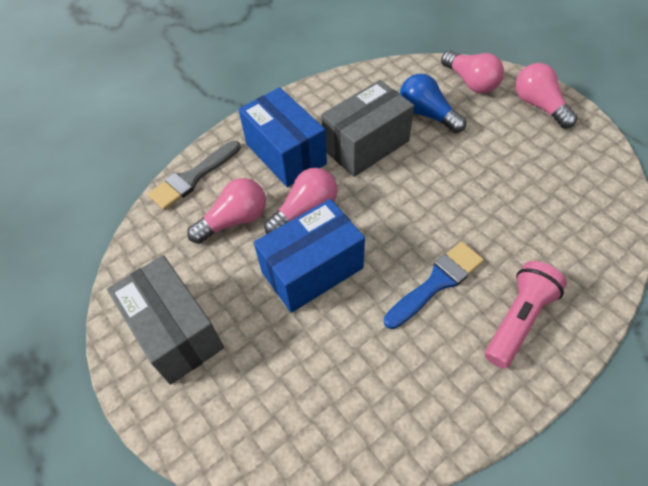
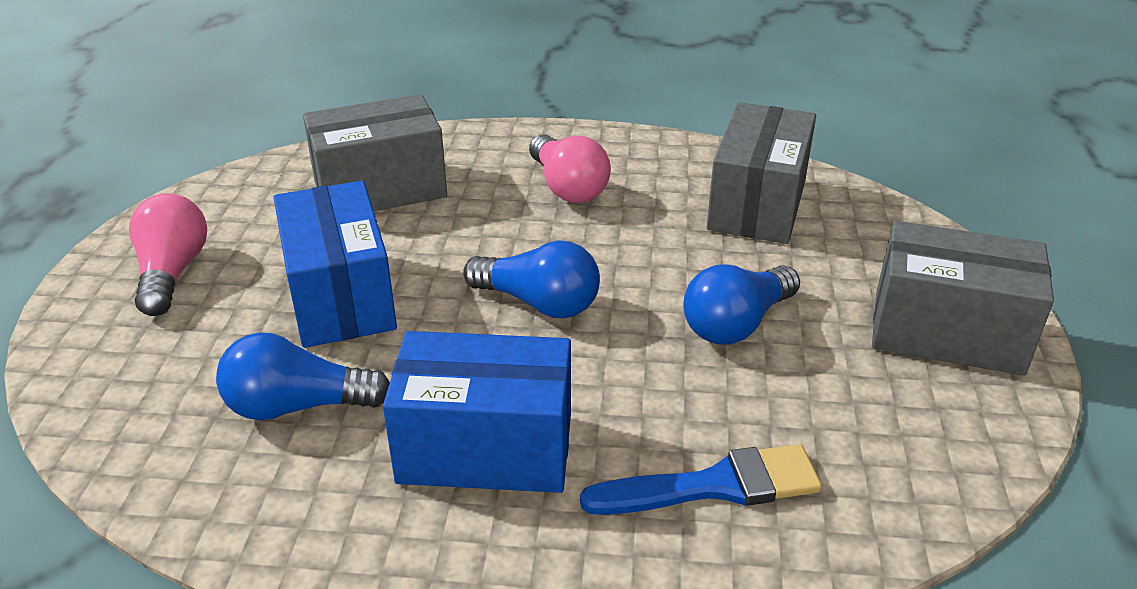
blue light bulb: 1 -> 3
grey box: 2 -> 3
grey brush: 1 -> 0
pink flashlight: 1 -> 0
pink light bulb: 4 -> 2

